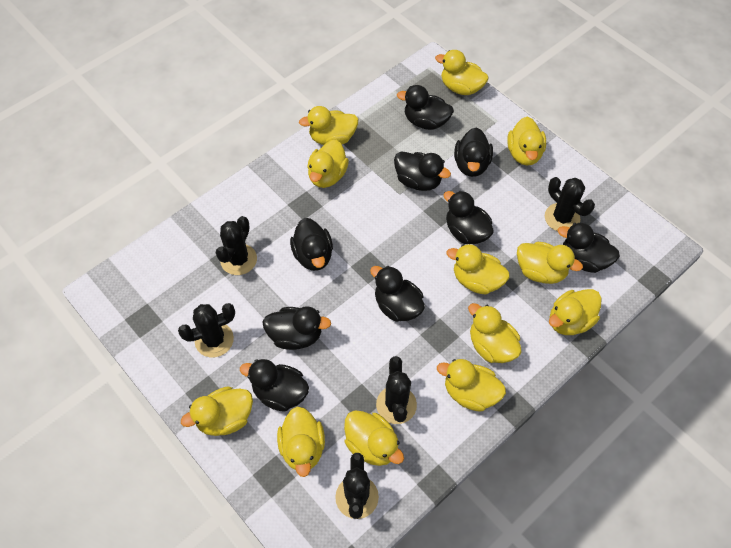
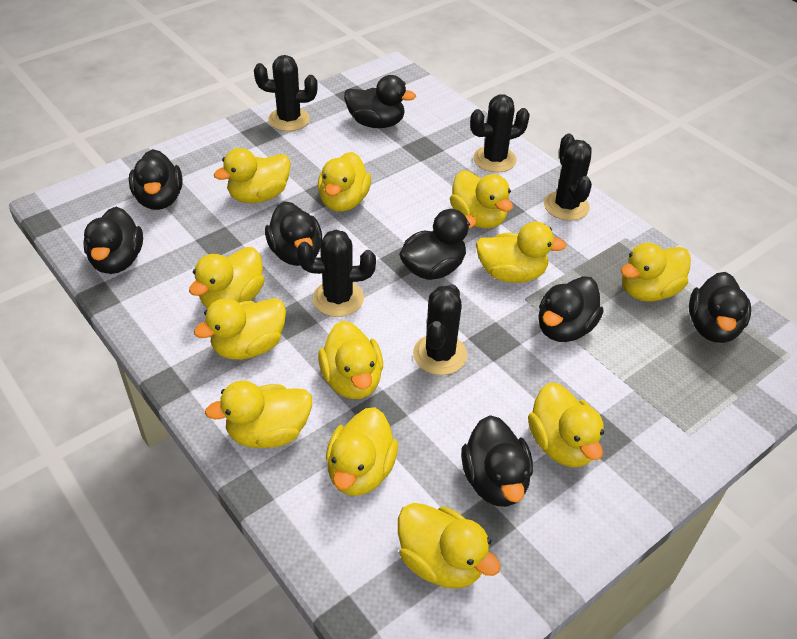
black duck: 9 -> 8

